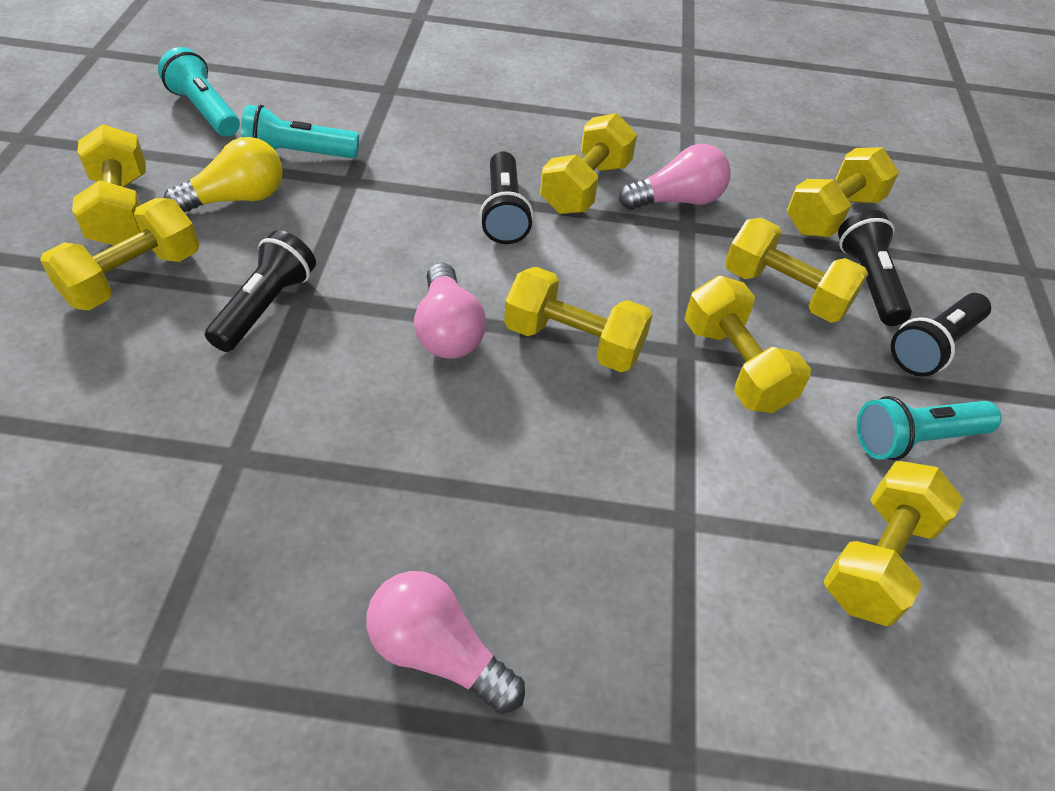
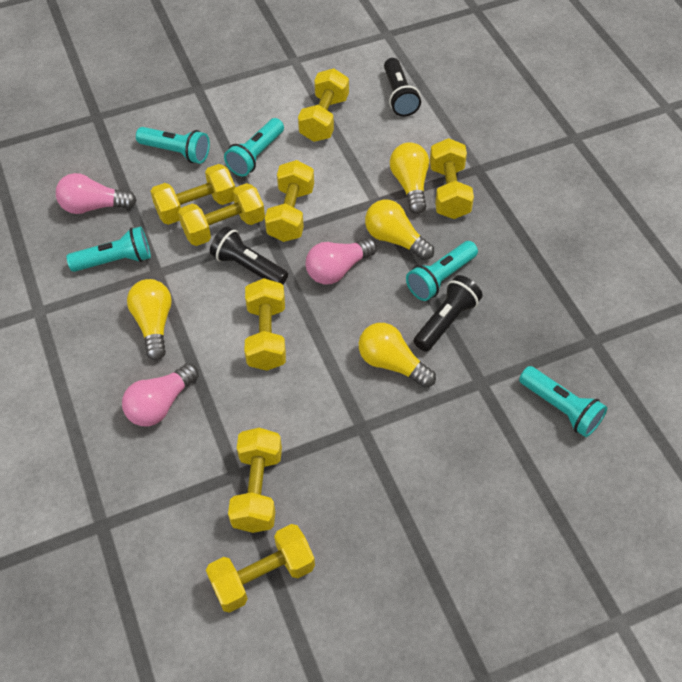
black flashlight: 4 -> 3
turquoise flashlight: 3 -> 5
yellow light bulb: 1 -> 4

